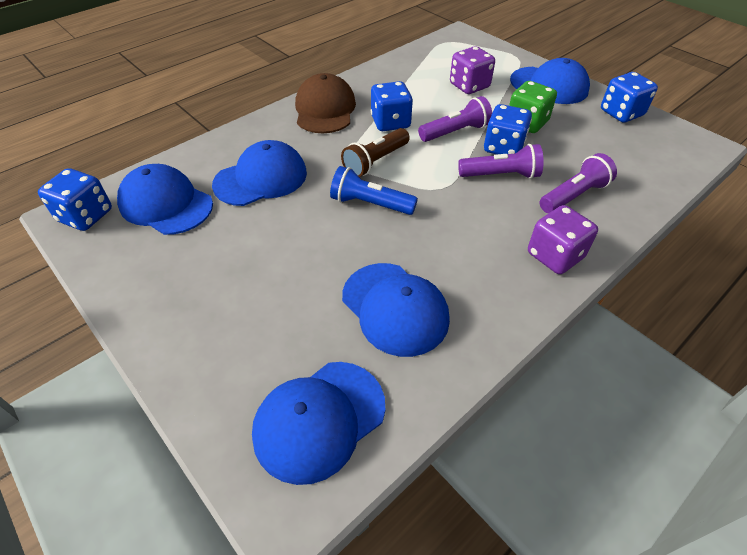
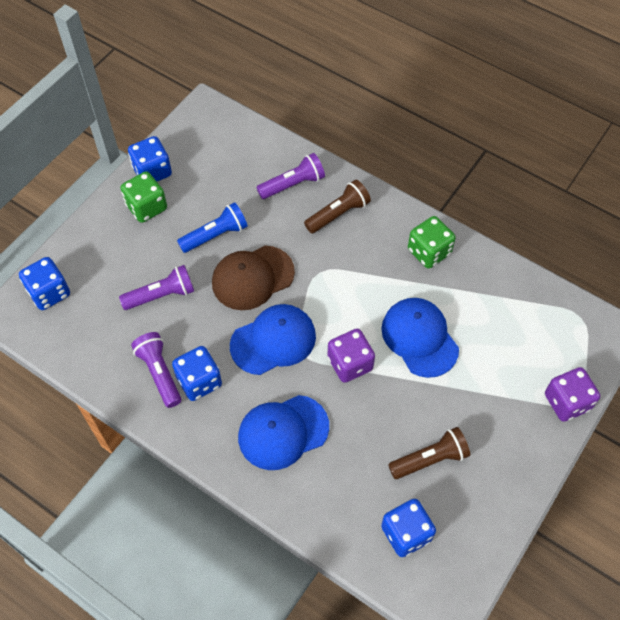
blue cap: 5 -> 3
brown flashlight: 1 -> 2
green dice: 1 -> 2

